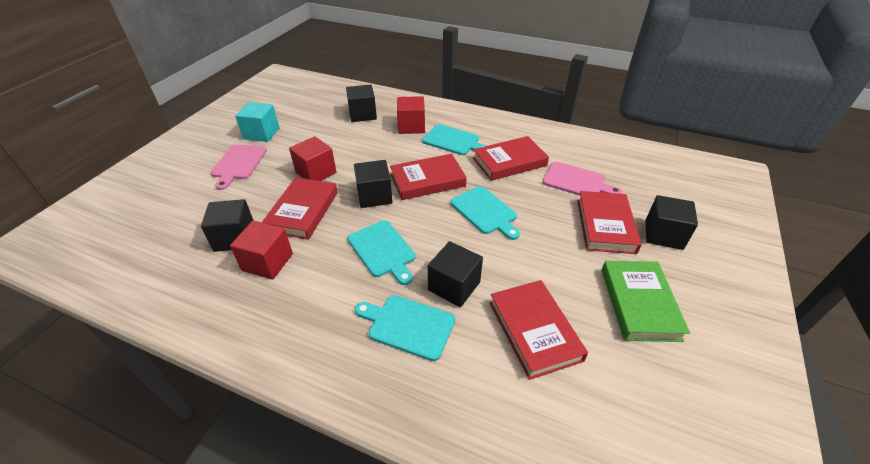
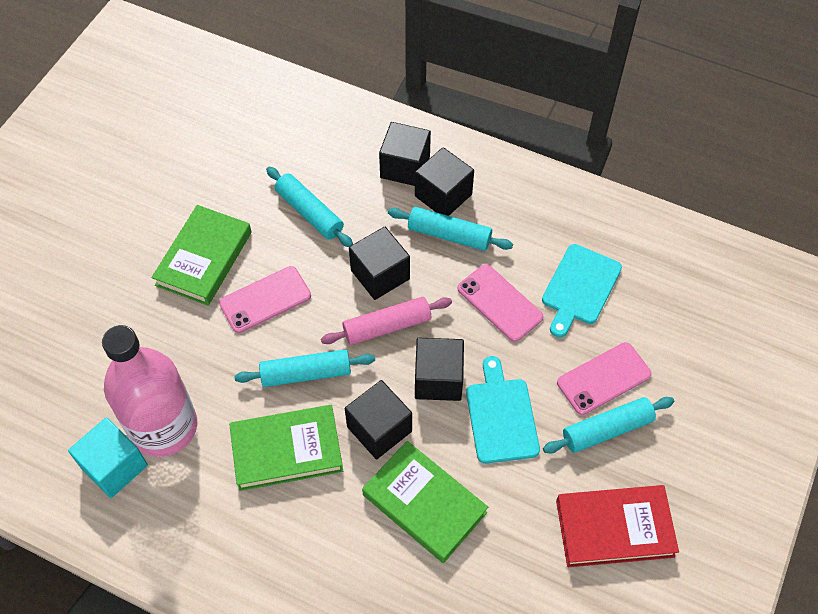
green book: 1 -> 3
pink bottle: 0 -> 1
pink cutting board: 2 -> 0
pink phone: 0 -> 3
pink rolling pin: 0 -> 1
red book: 5 -> 1
red cube: 3 -> 0
turquoise cutting board: 4 -> 2
turquoise rolling pin: 0 -> 4

